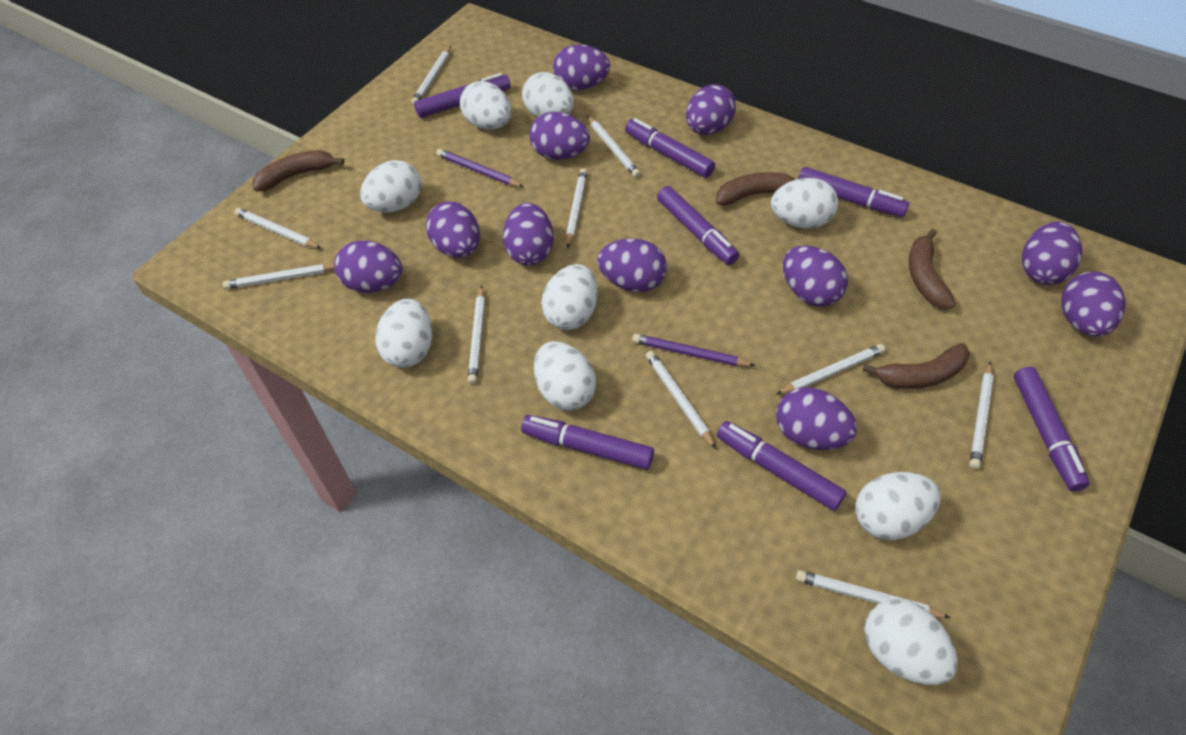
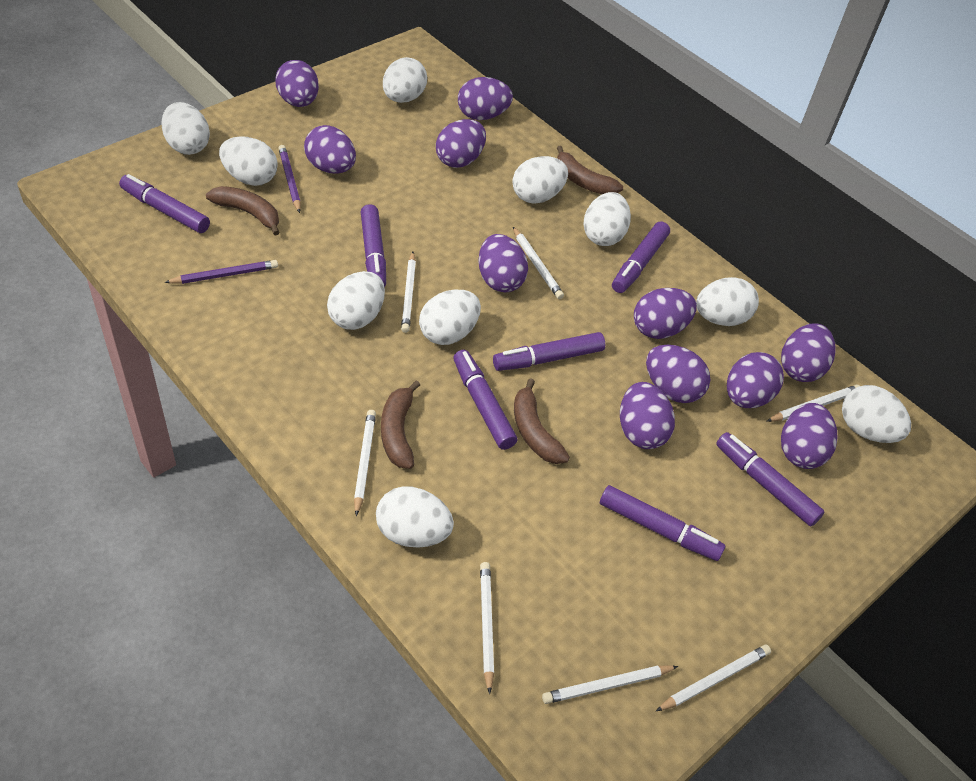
white egg: 9 -> 10
white pencil: 10 -> 7

